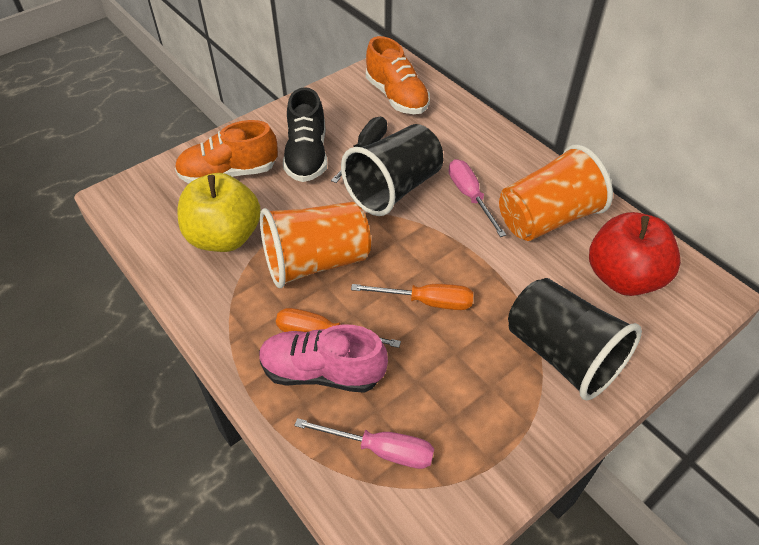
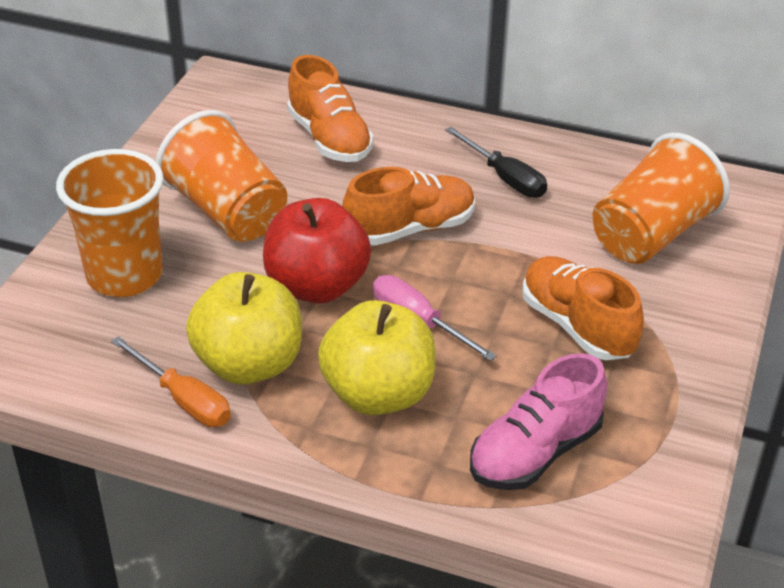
black cup: 2 -> 0
black shoe: 1 -> 0
orange cup: 2 -> 3
orange screwdriver: 2 -> 1
orange shoe: 2 -> 3
pink screwdriver: 2 -> 1
yellow apple: 1 -> 2

